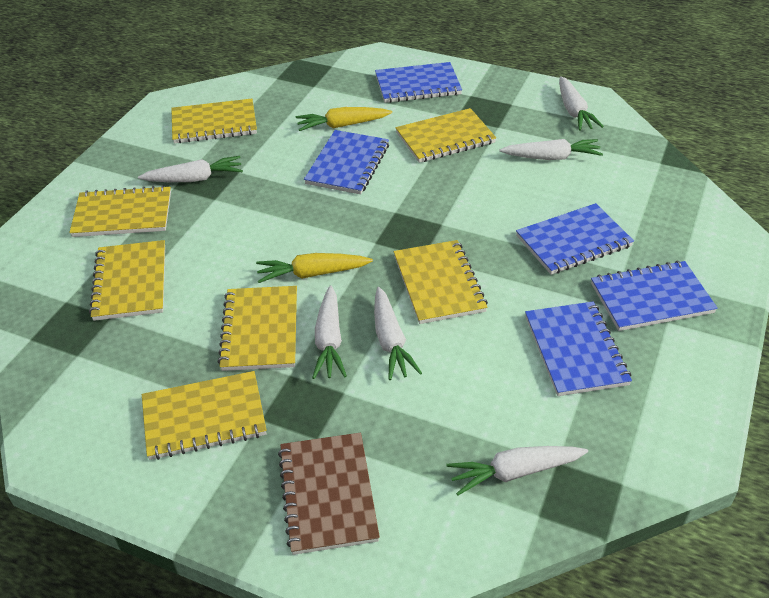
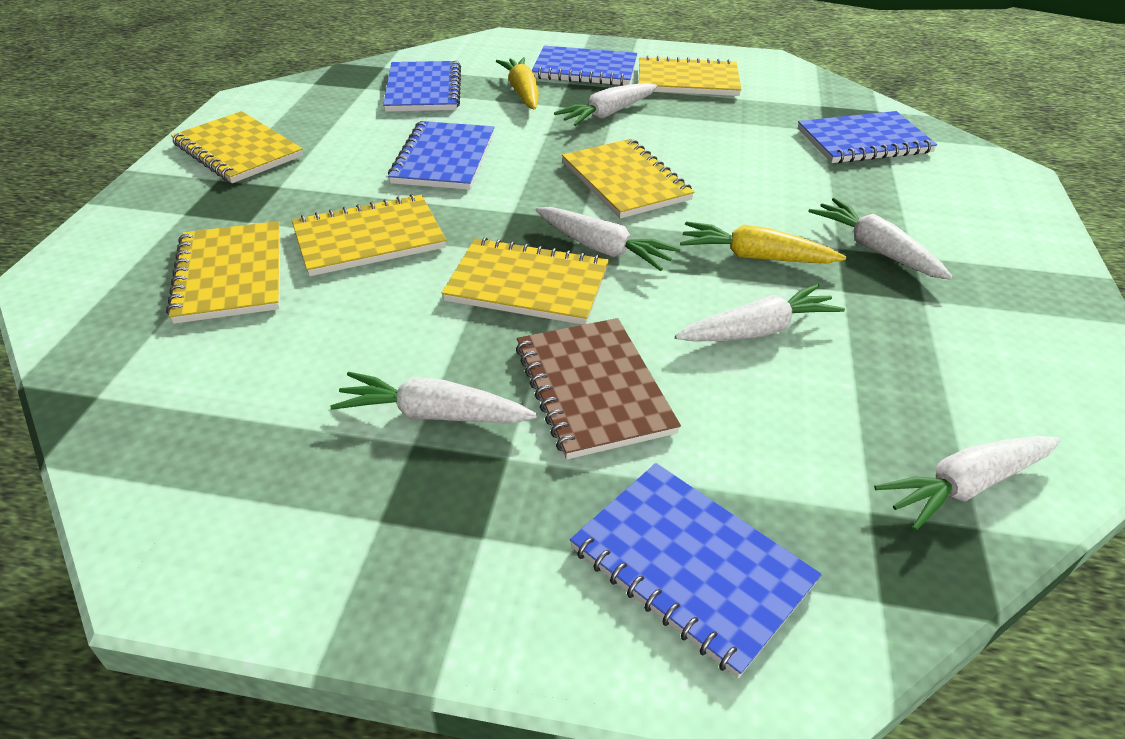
yellow notebook: 7 -> 6

